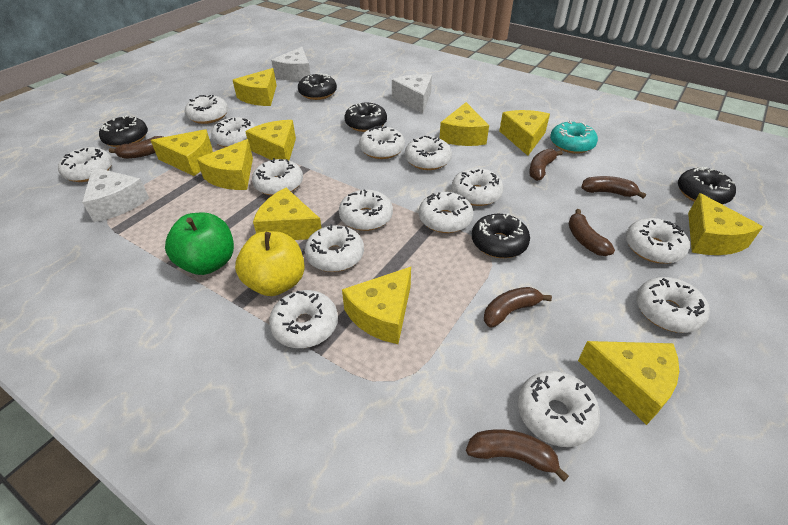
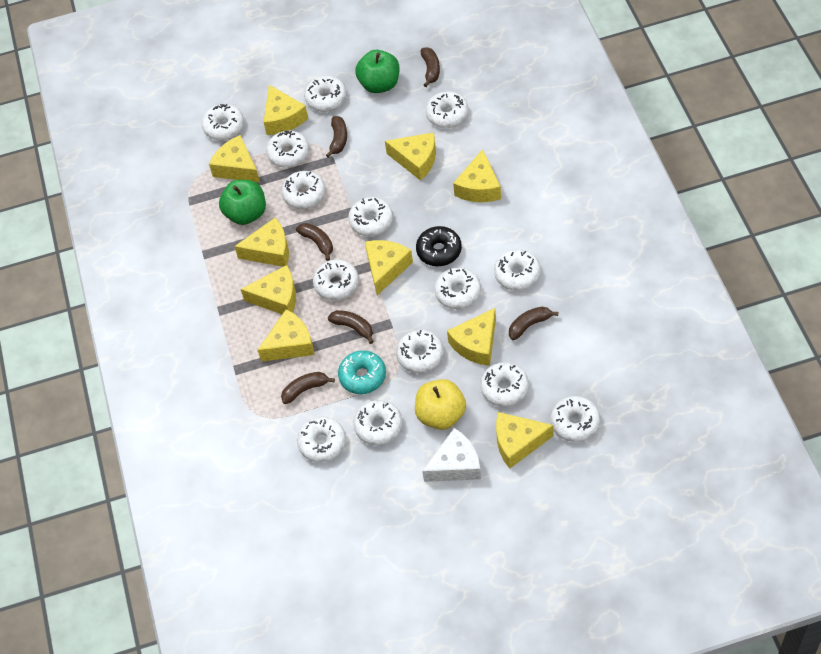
black donut: 5 -> 1
green apple: 1 -> 2
white cheese: 3 -> 1

